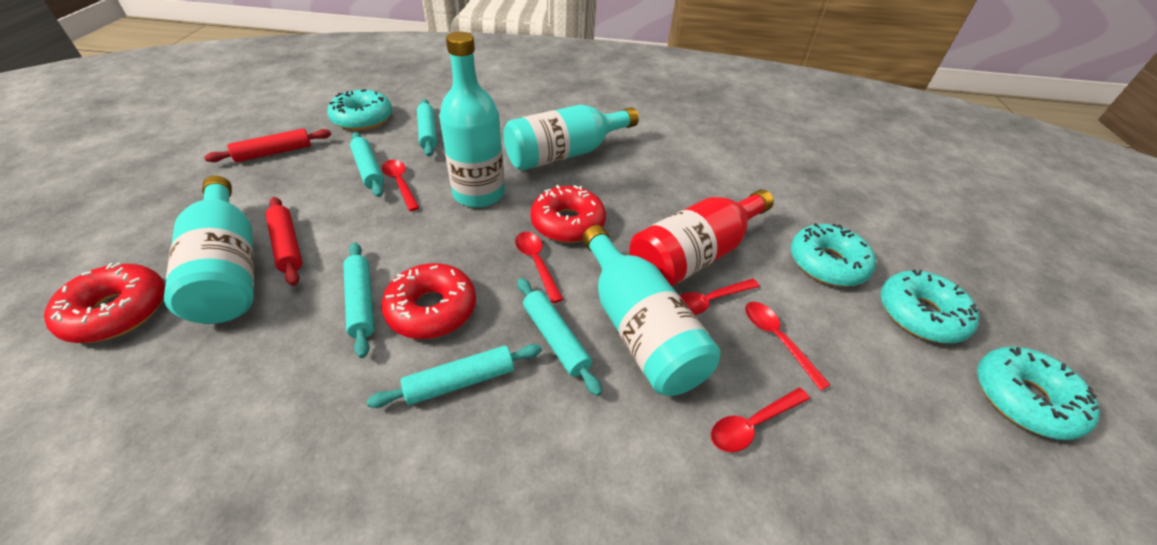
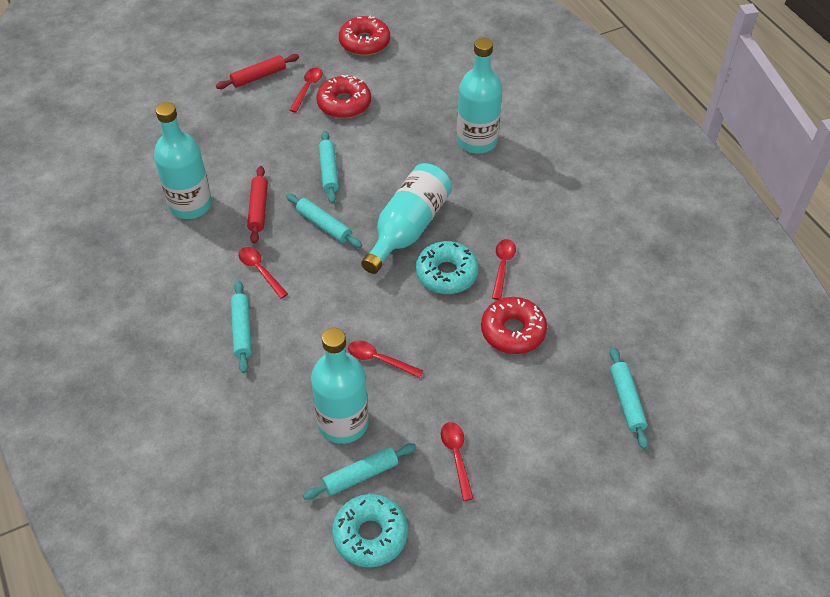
red bottle: 1 -> 0
turquoise donut: 4 -> 2

